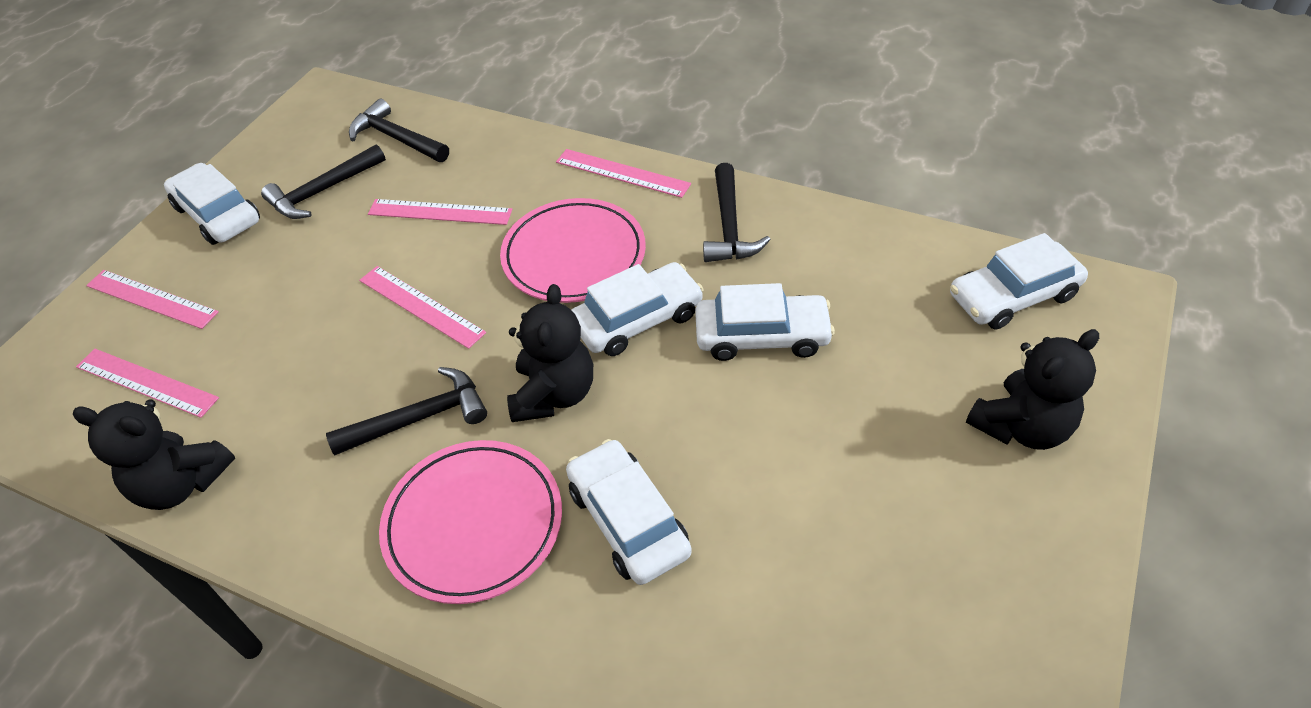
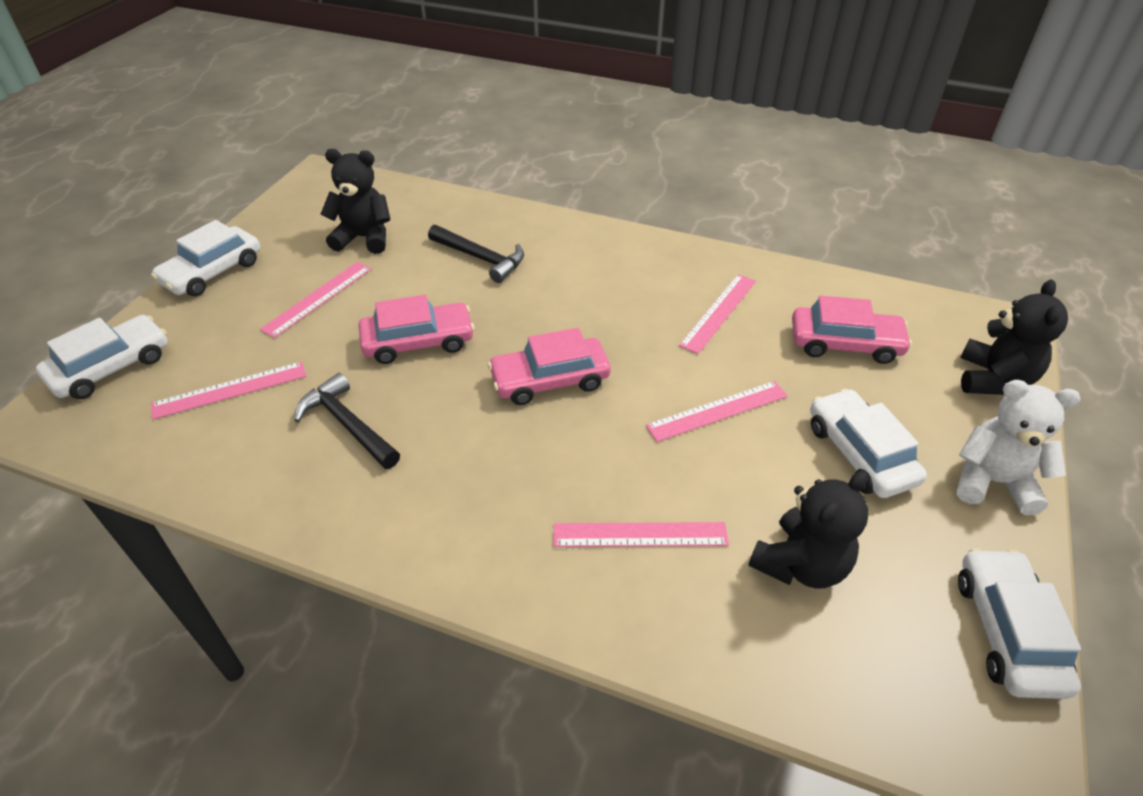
black hammer: 4 -> 2
pink car: 0 -> 3
pink plate: 2 -> 0
white car: 5 -> 4
white teddy bear: 0 -> 1

